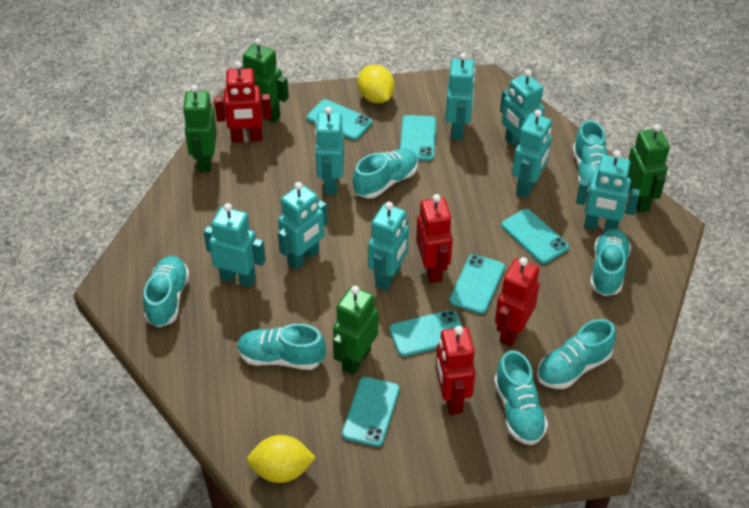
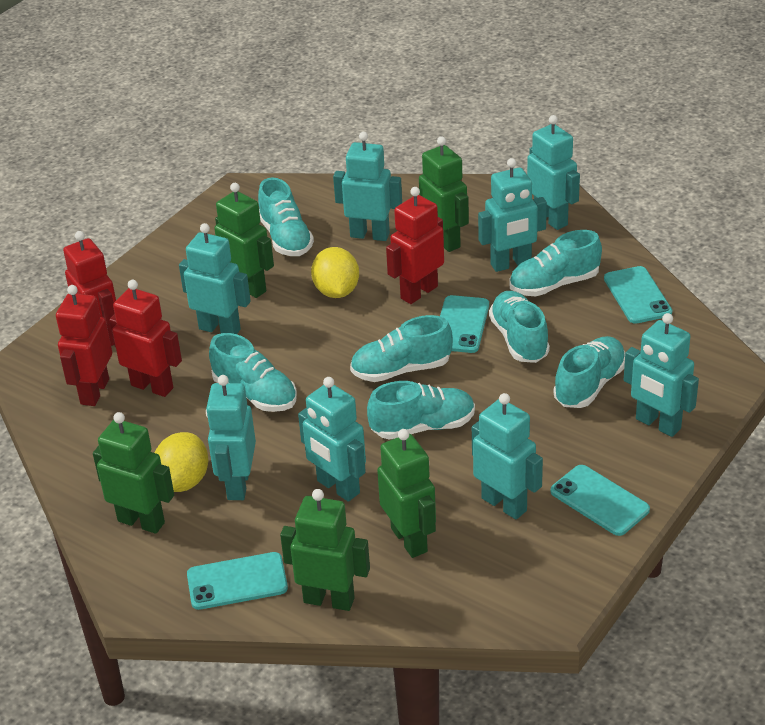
green robot: 4 -> 5
turquoise phone: 6 -> 4

